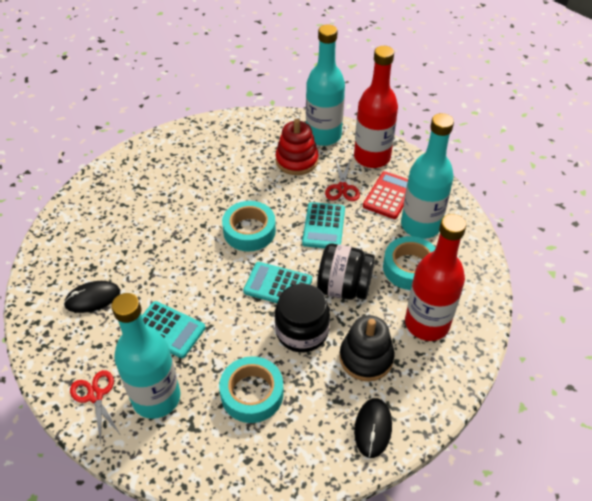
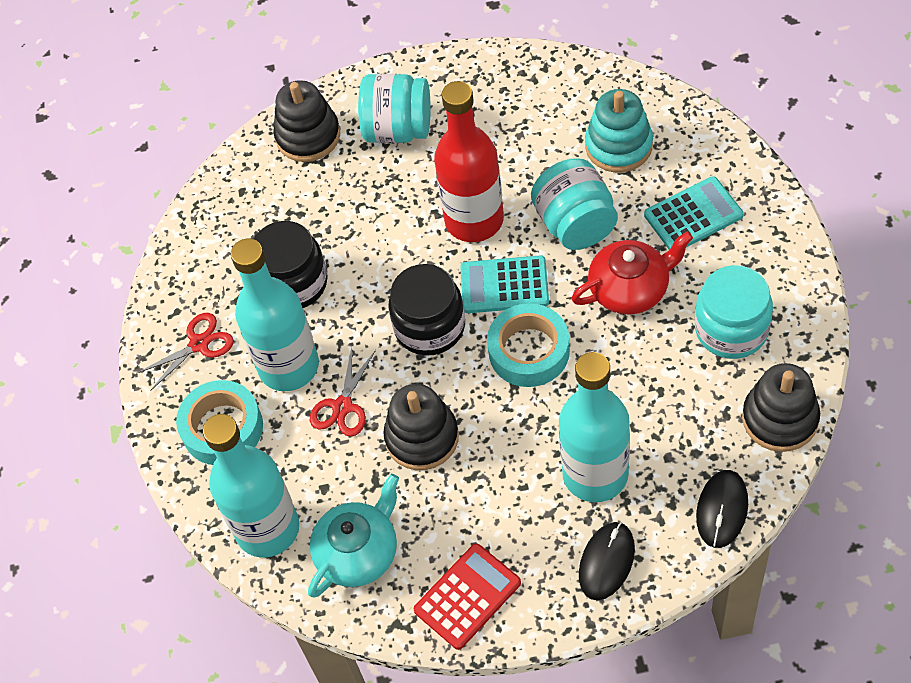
black stacking toy: 1 -> 3
red bottle: 2 -> 1
red stacking toy: 1 -> 0
red teapot: 0 -> 1
turquoise calculator: 3 -> 2
turquoise jar: 0 -> 3
turquoise stacking toy: 0 -> 1
turquoise tape: 3 -> 2
turquoise teapot: 0 -> 1

